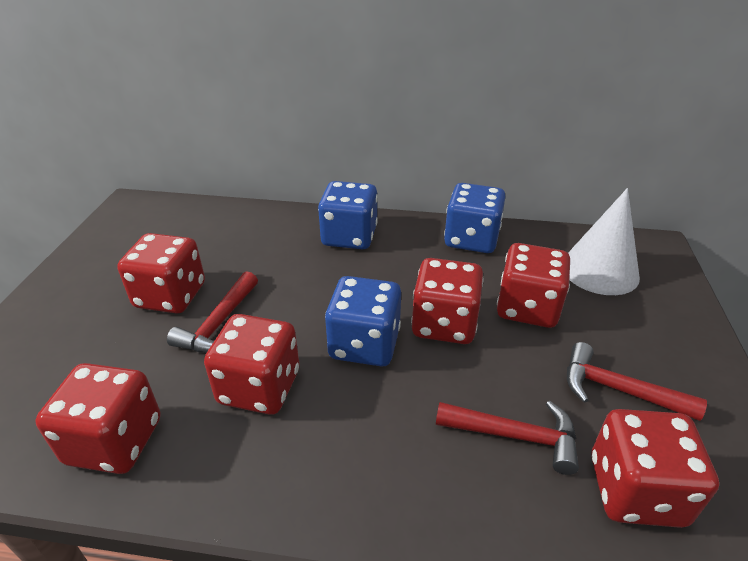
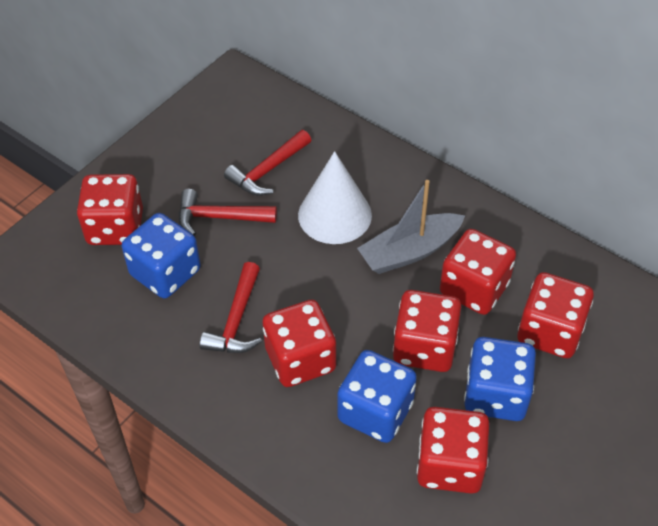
grey boat: 0 -> 1

